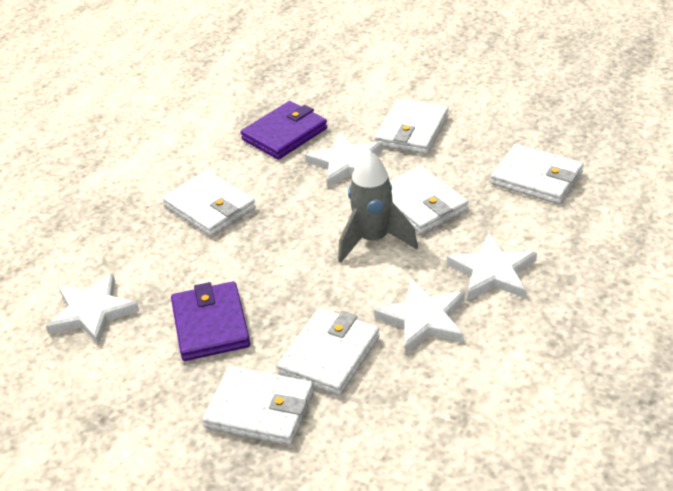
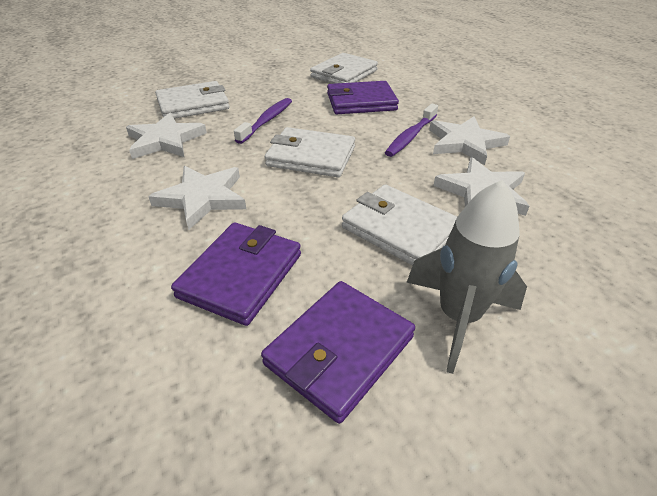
purple toothbrush: 0 -> 2
purple wallet: 2 -> 3
white wallet: 6 -> 4

